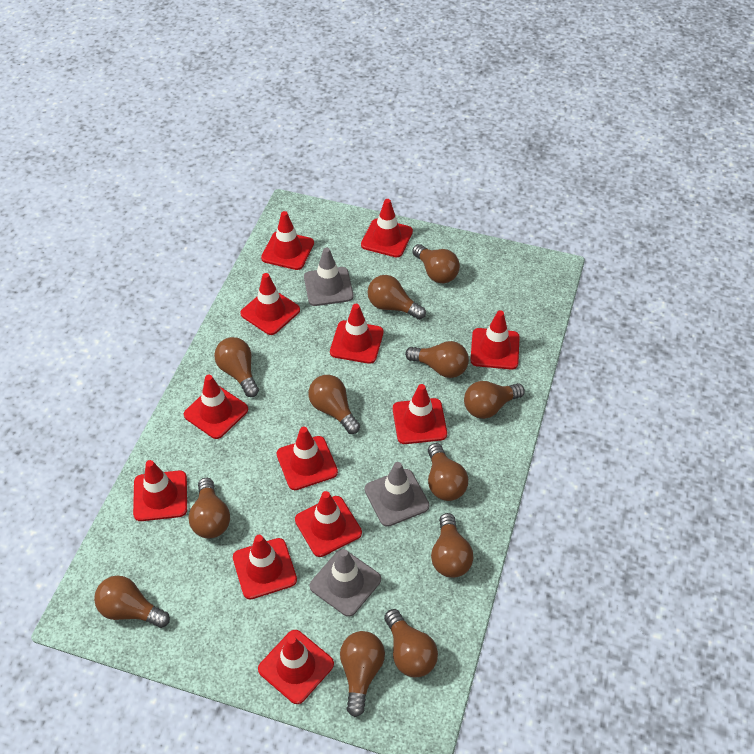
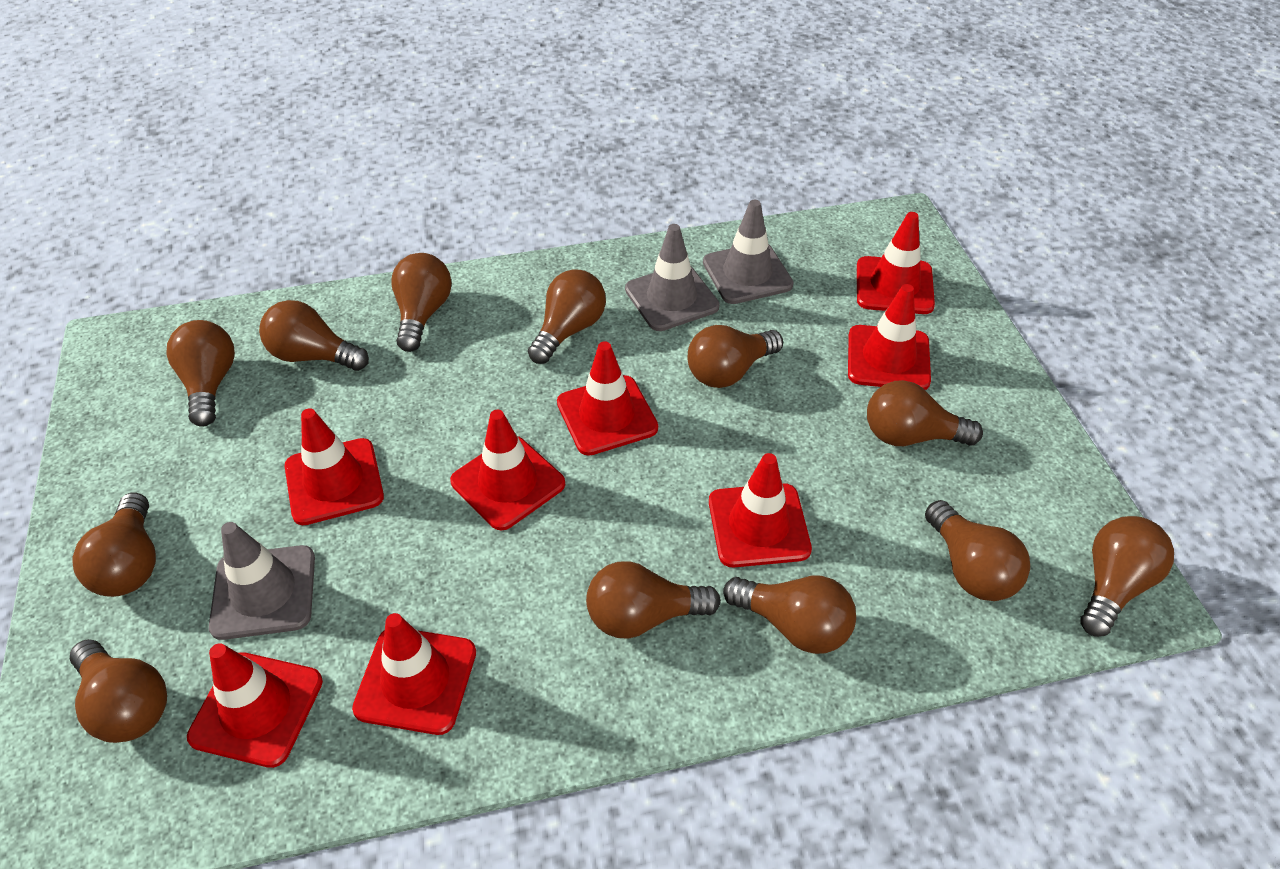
red traffic cone: 12 -> 8

